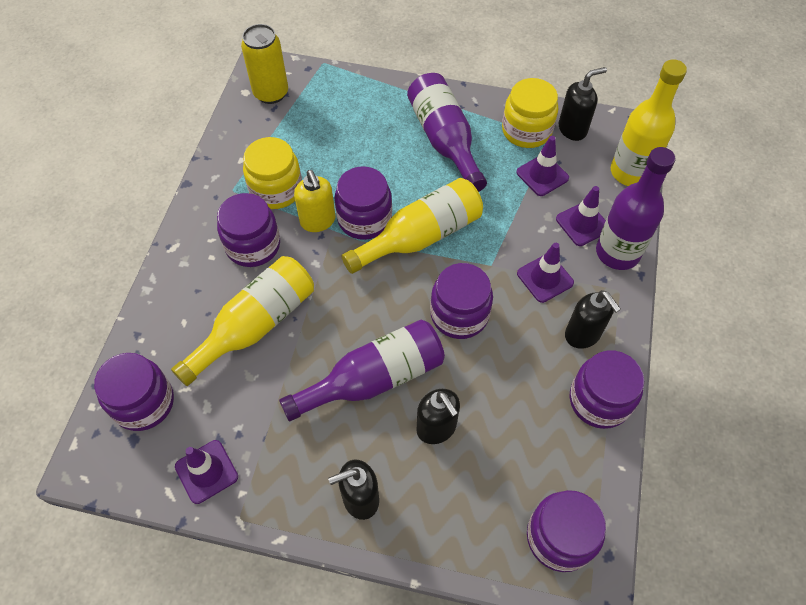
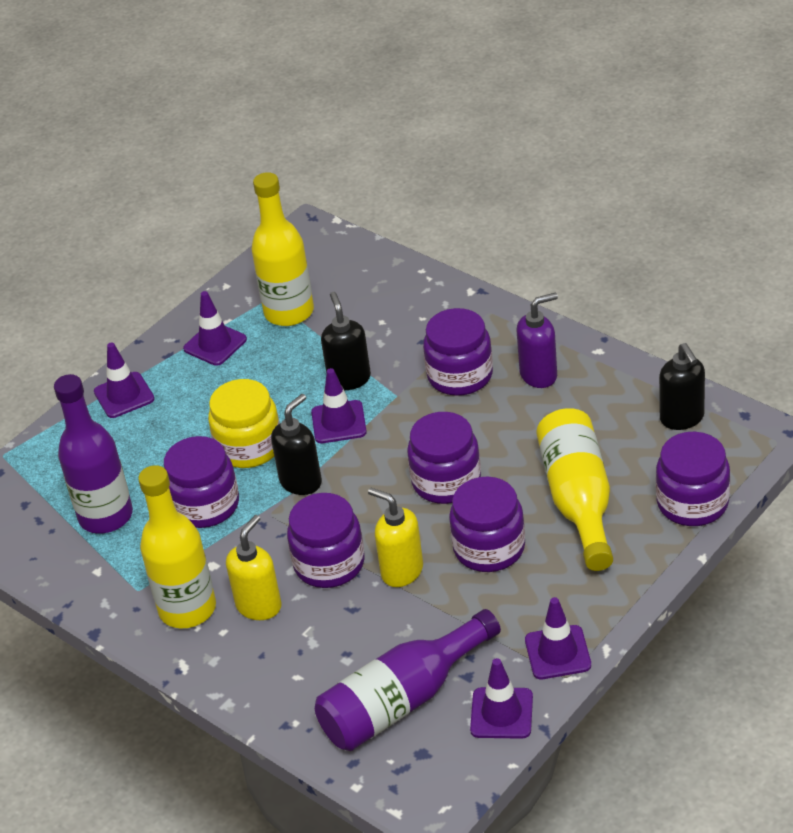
black soap dispenser: 4 -> 3
purple bottle: 3 -> 2
purple soap dispenser: 0 -> 1
purple traffic cone: 4 -> 5
yellow can: 1 -> 0
yellow jar: 2 -> 1
yellow soap dispenser: 1 -> 2

